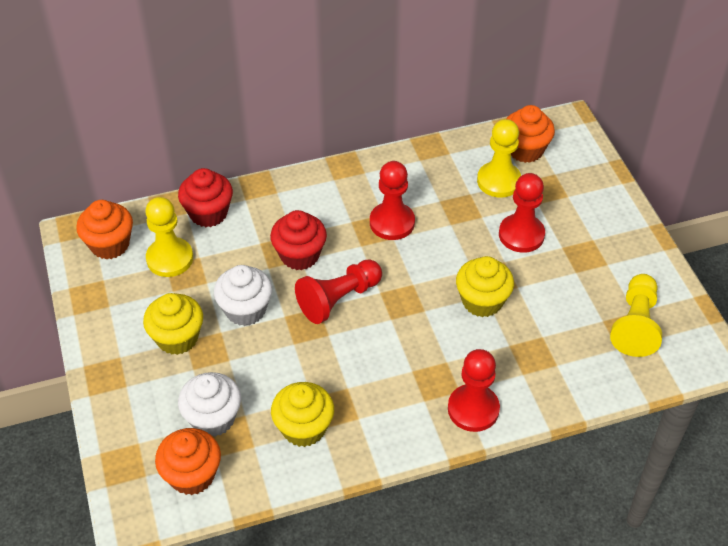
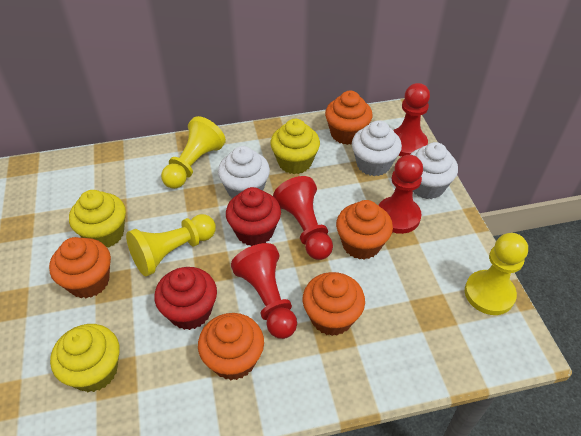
orange cupcake: 3 -> 5
white cupcake: 2 -> 3

